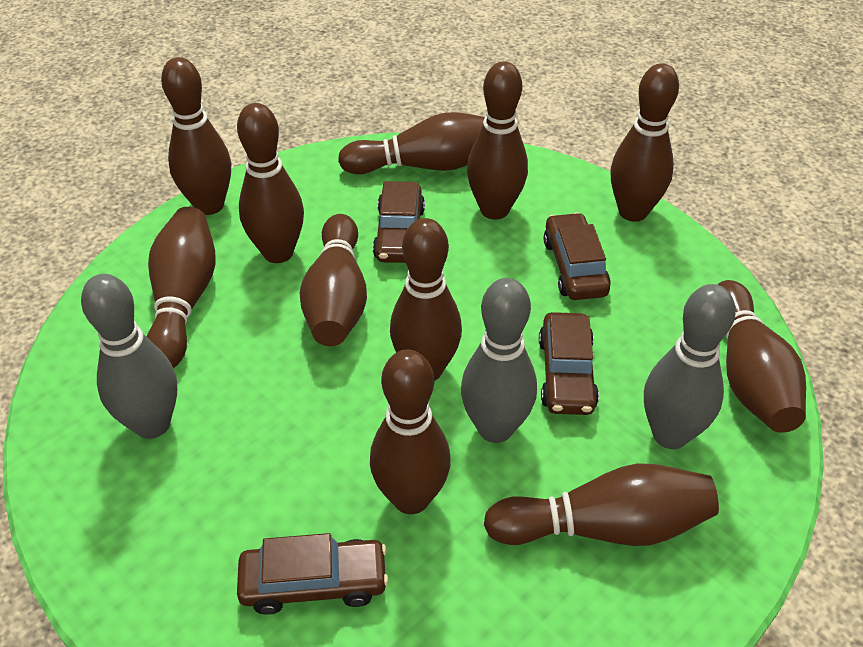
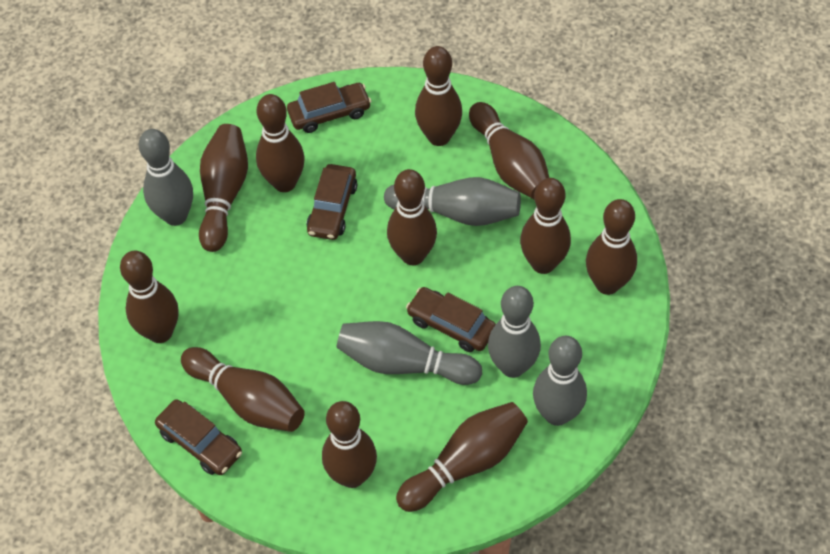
grey bowling pin: 3 -> 5

